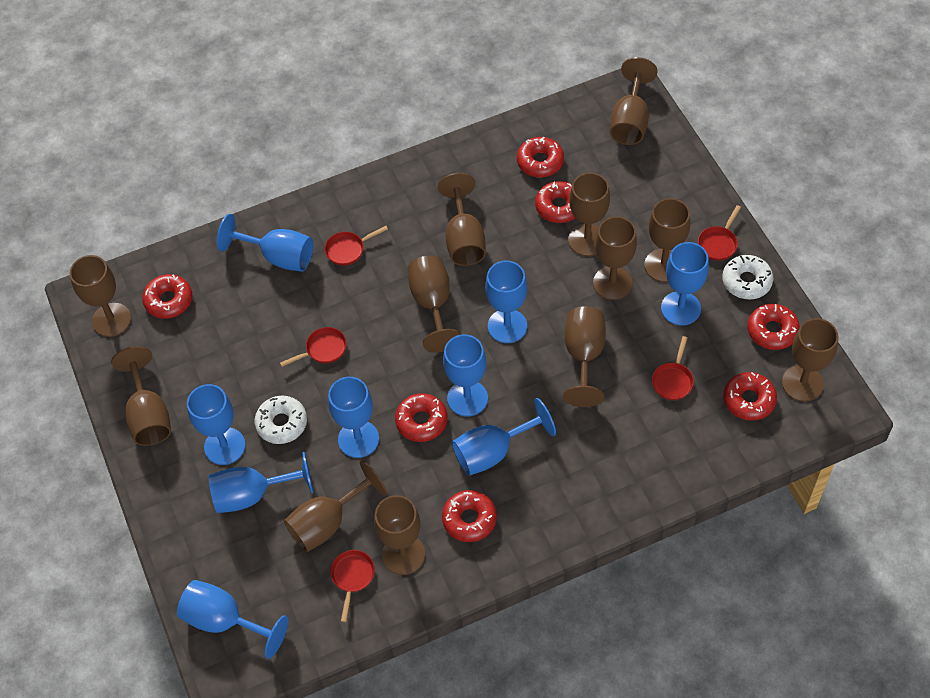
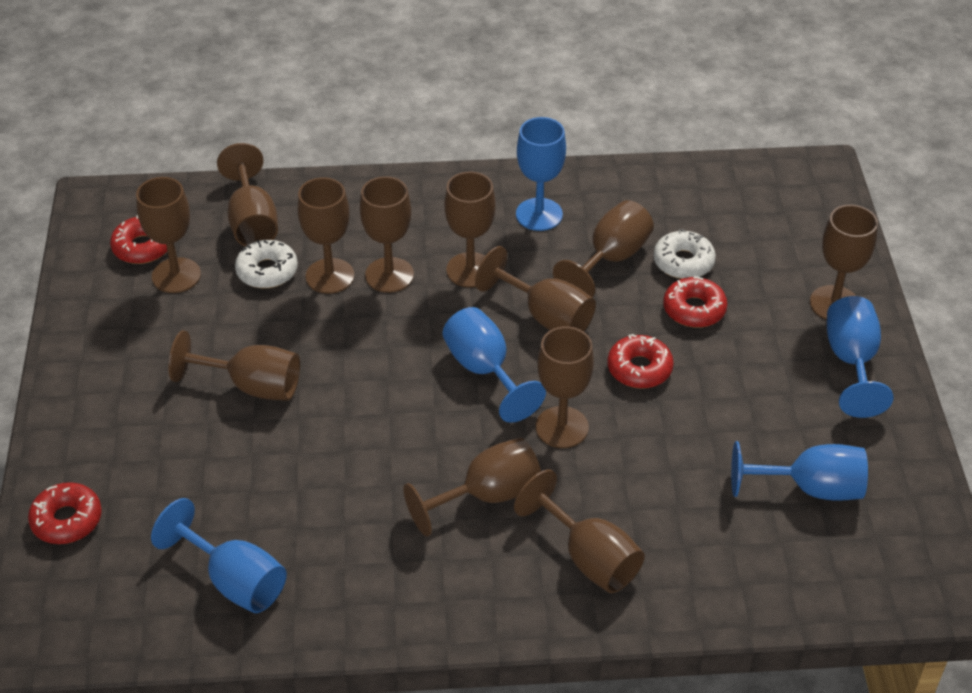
blue goblet: 9 -> 5
red donut: 7 -> 4
red pan: 5 -> 0

